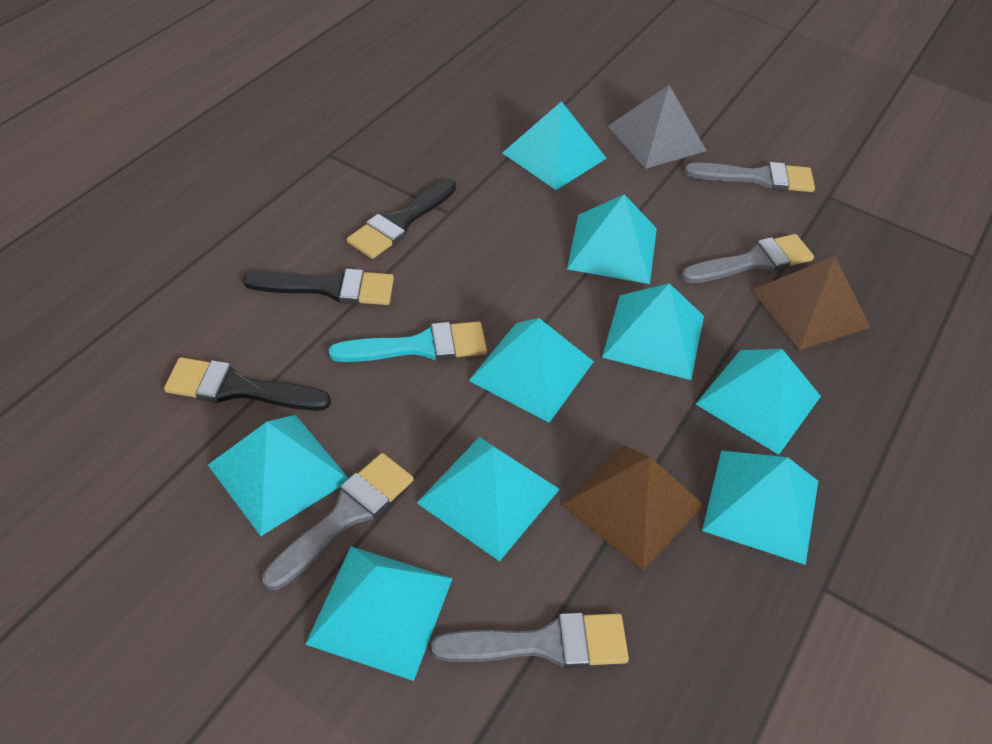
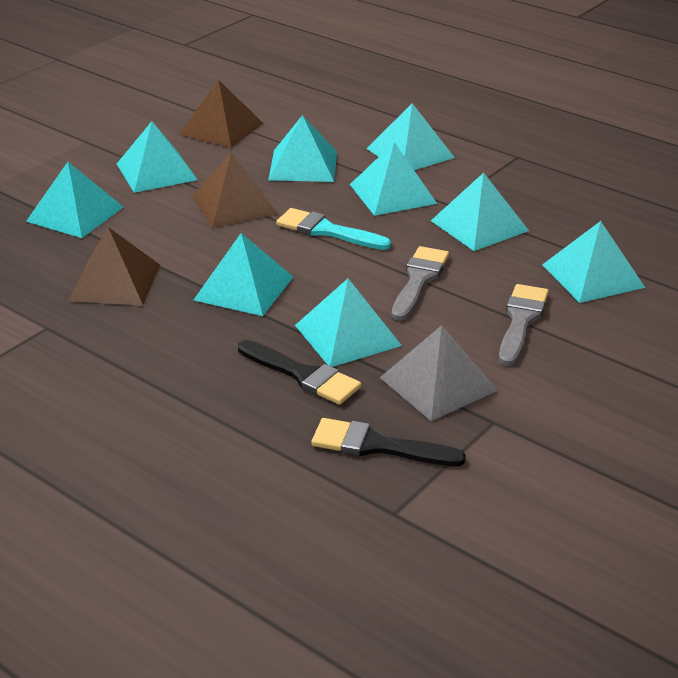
black brush: 3 -> 2
brown pyramid: 2 -> 3
grey brush: 4 -> 2

